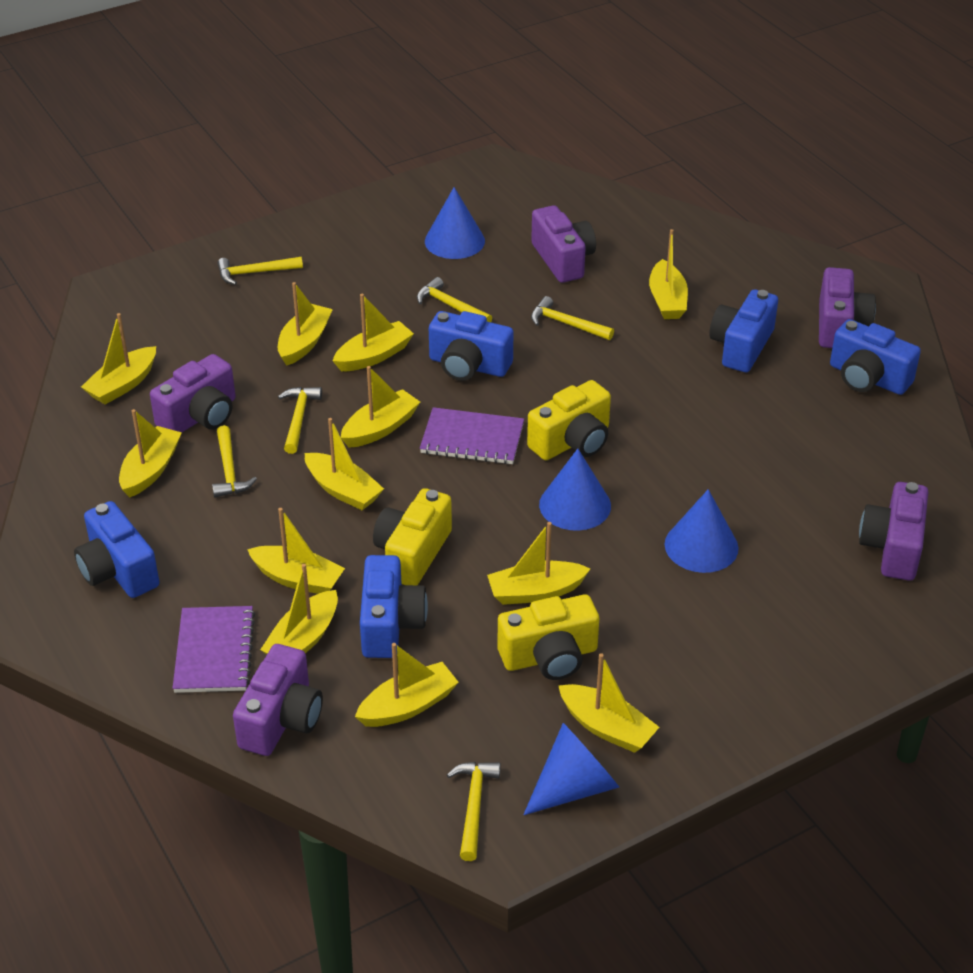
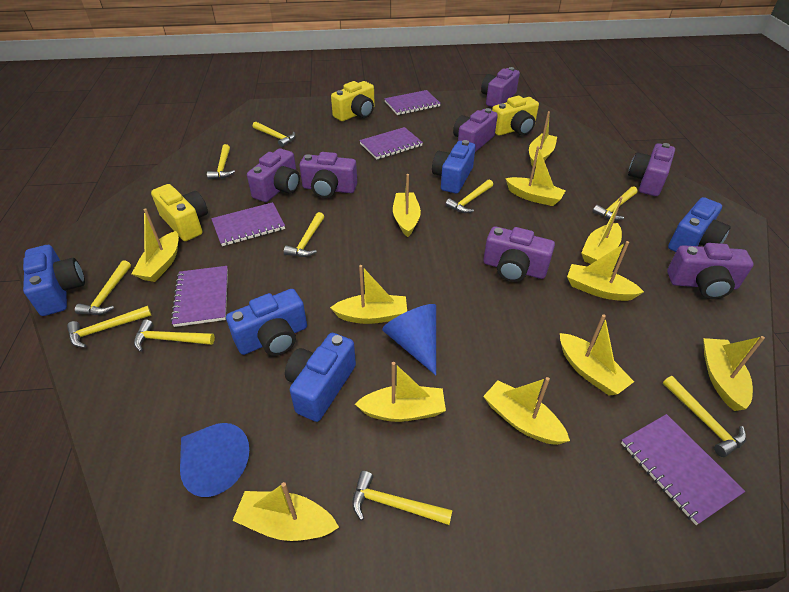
blue cone: 4 -> 2
purple camera: 5 -> 7
purple notebook: 2 -> 5
yellow hammer: 6 -> 10

